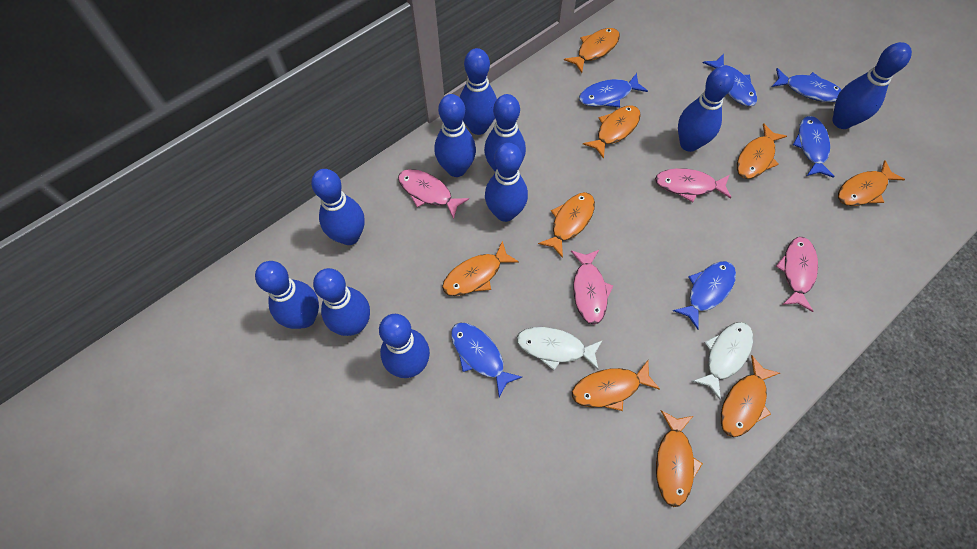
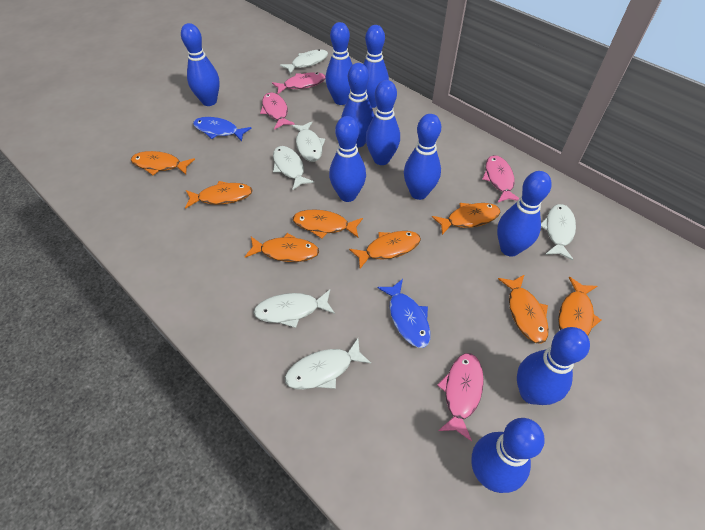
blue fish: 6 -> 2
orange fish: 9 -> 8
white fish: 2 -> 6

